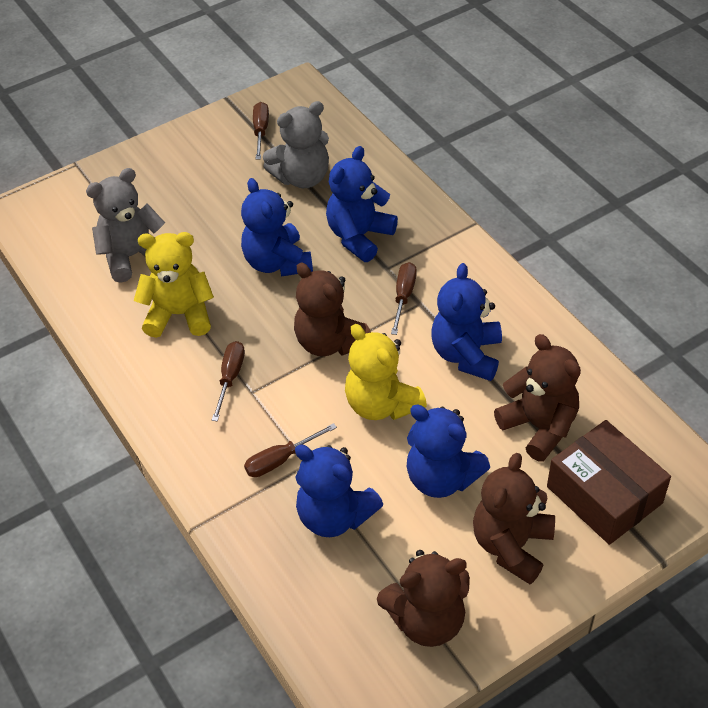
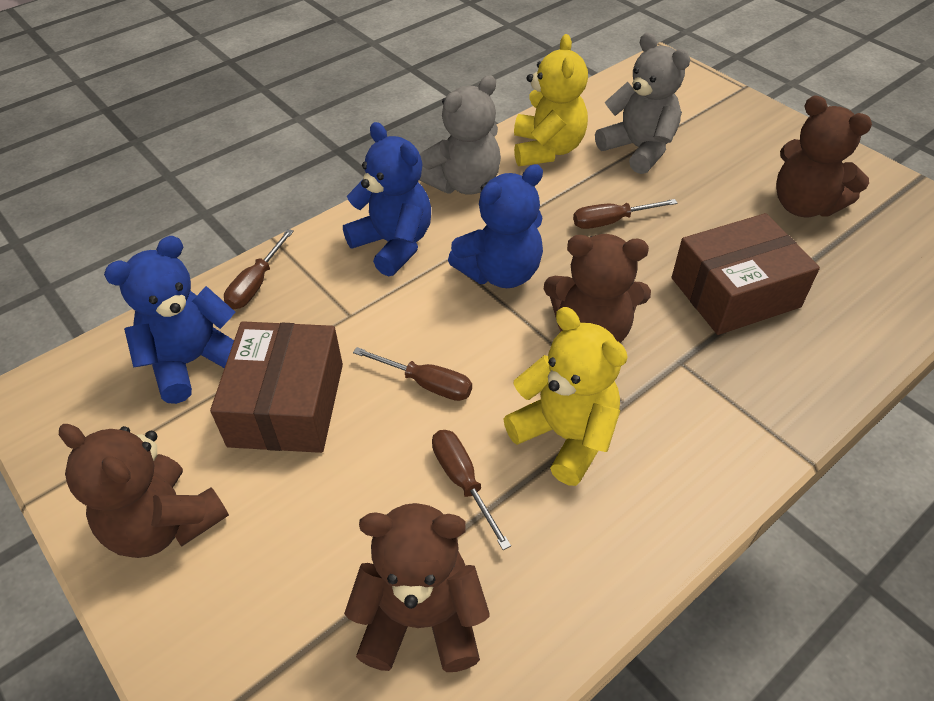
blue teddy bear: 5 -> 3
brown box: 1 -> 2

